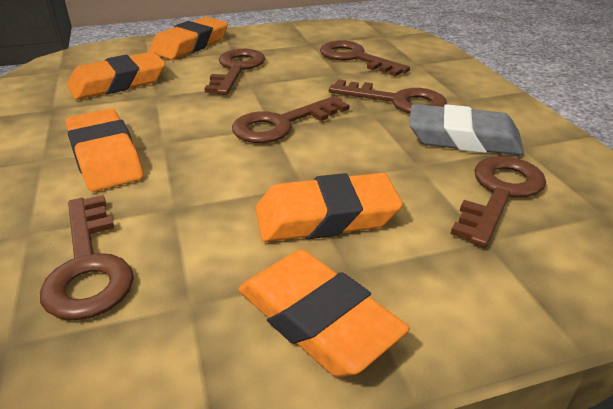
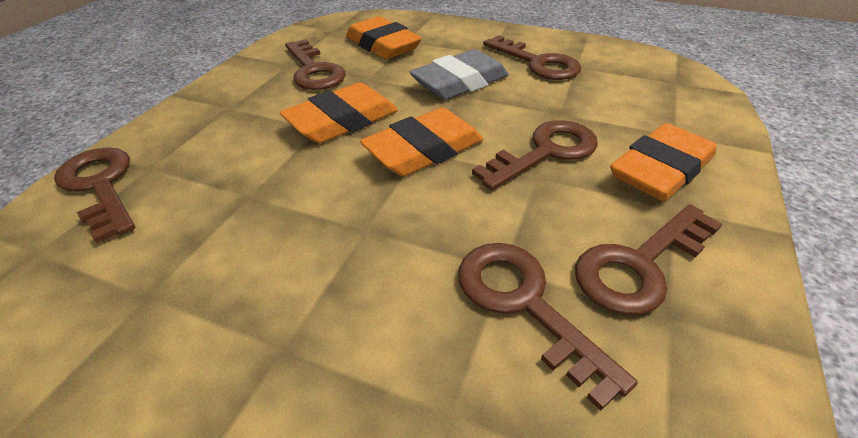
orange eraser: 5 -> 4

